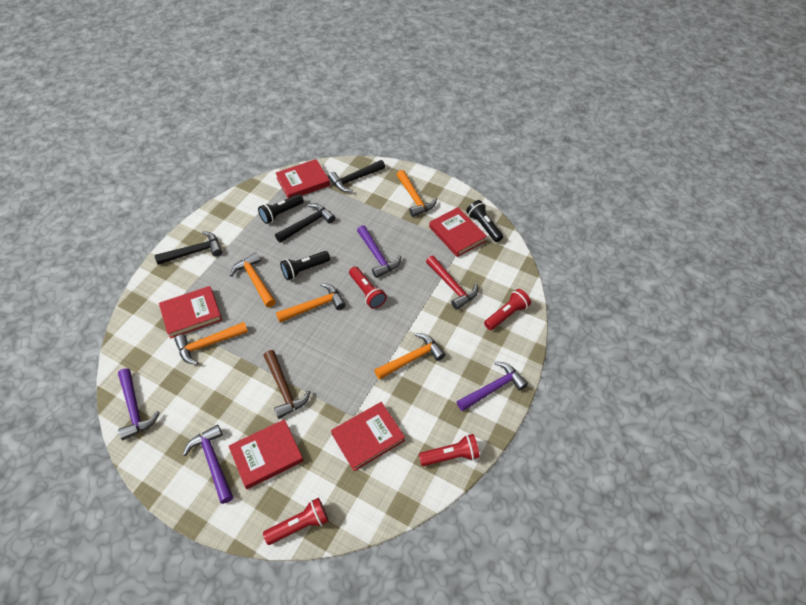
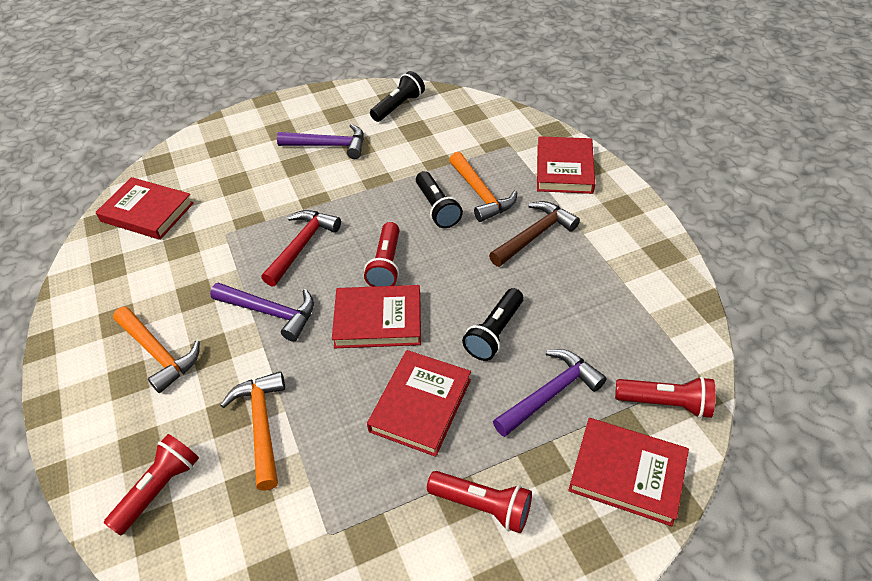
black hammer: 3 -> 0
orange hammer: 5 -> 3
purple hammer: 4 -> 3

